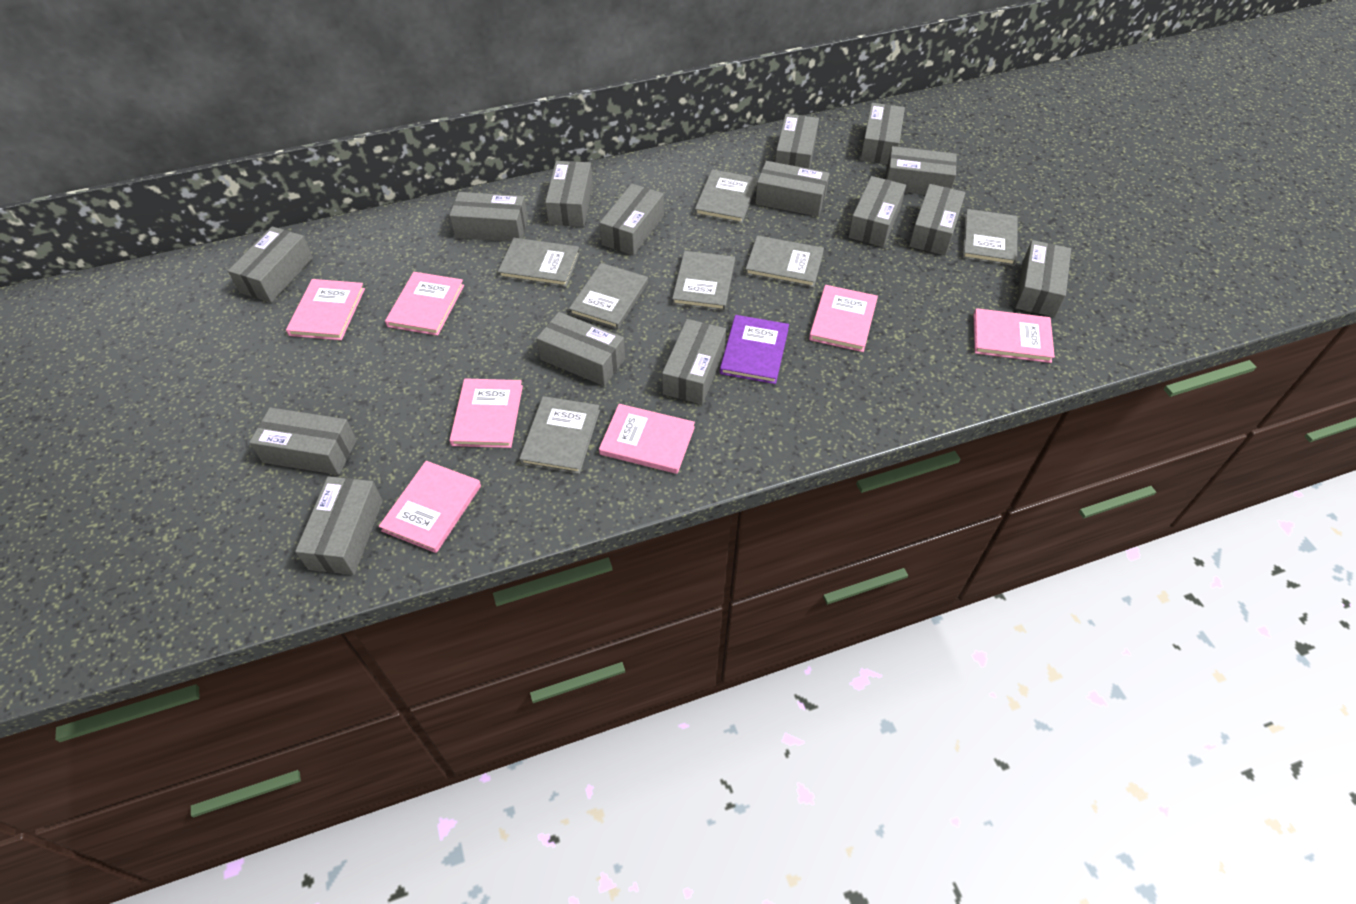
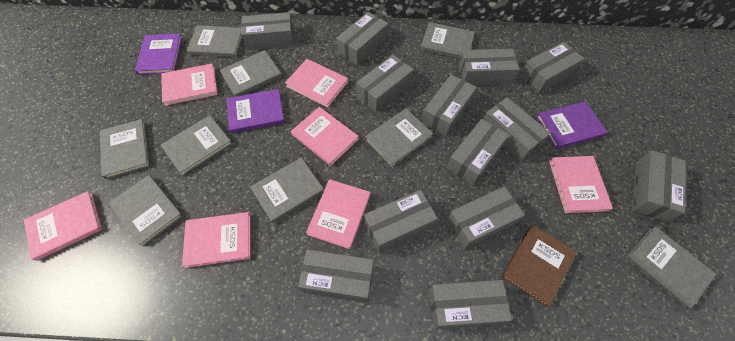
brown book: 0 -> 1
grey book: 7 -> 9
grey box: 15 -> 13
purple book: 1 -> 3

